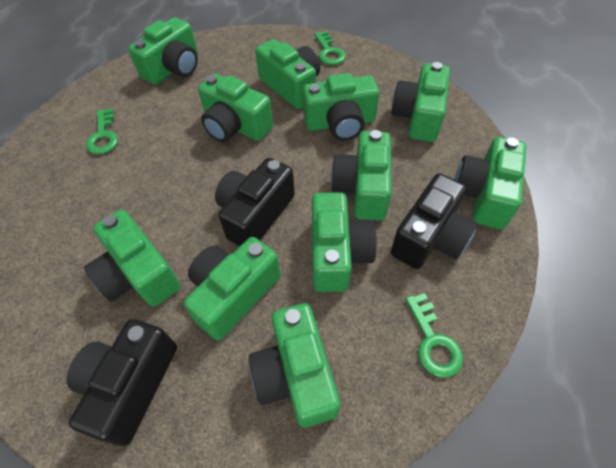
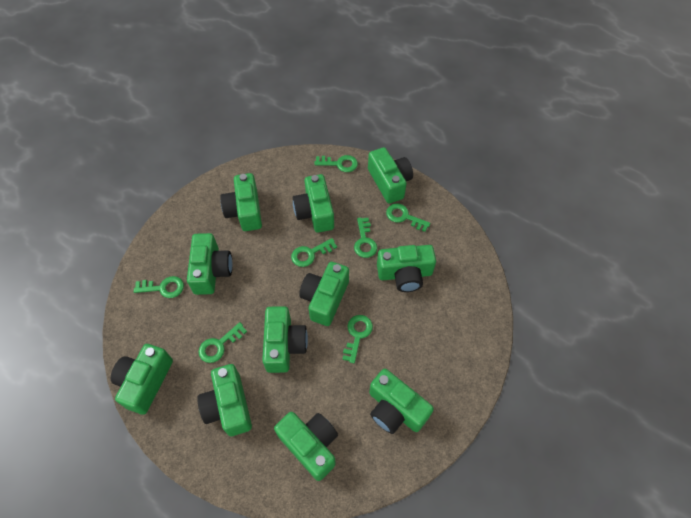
black camera: 3 -> 0
green key: 3 -> 7

